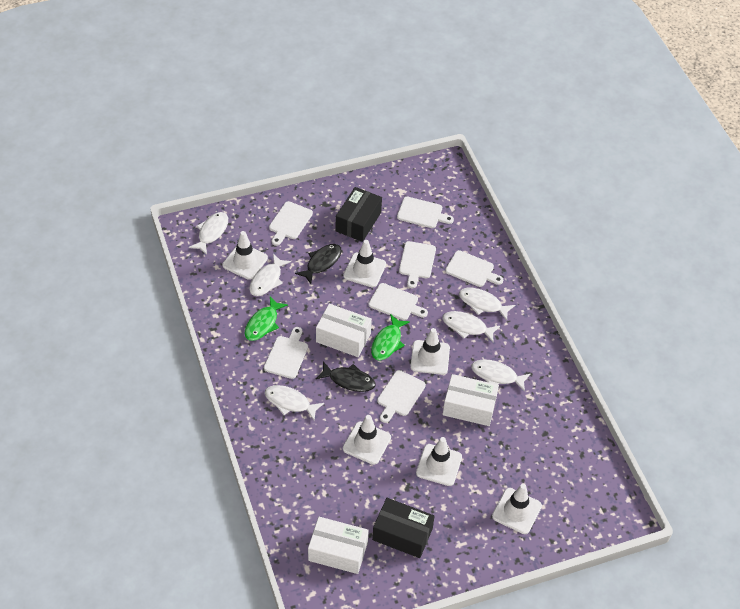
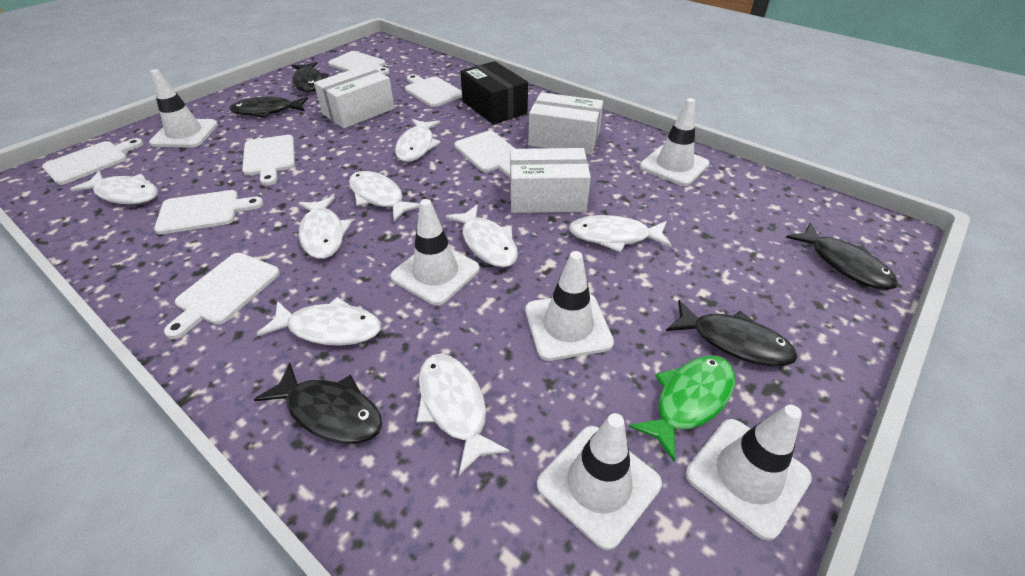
black box: 2 -> 1
black fish: 2 -> 5
green fish: 2 -> 1
white fish: 6 -> 8

